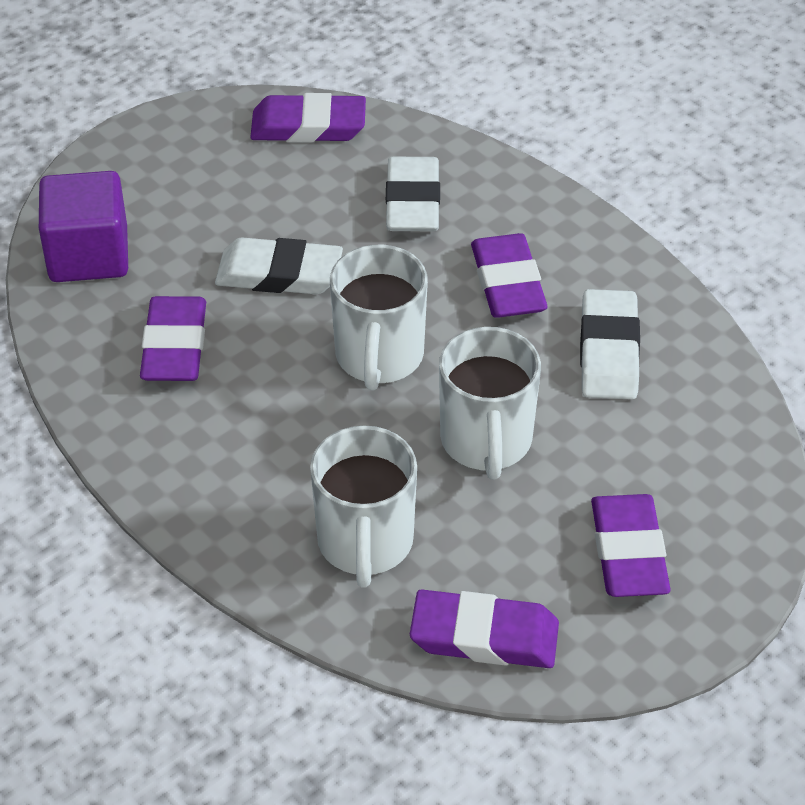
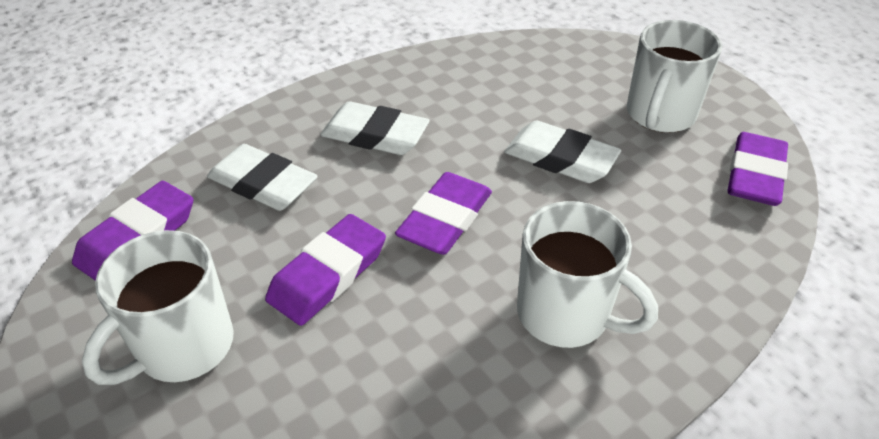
purple cube: 1 -> 0
purple eraser: 5 -> 4

